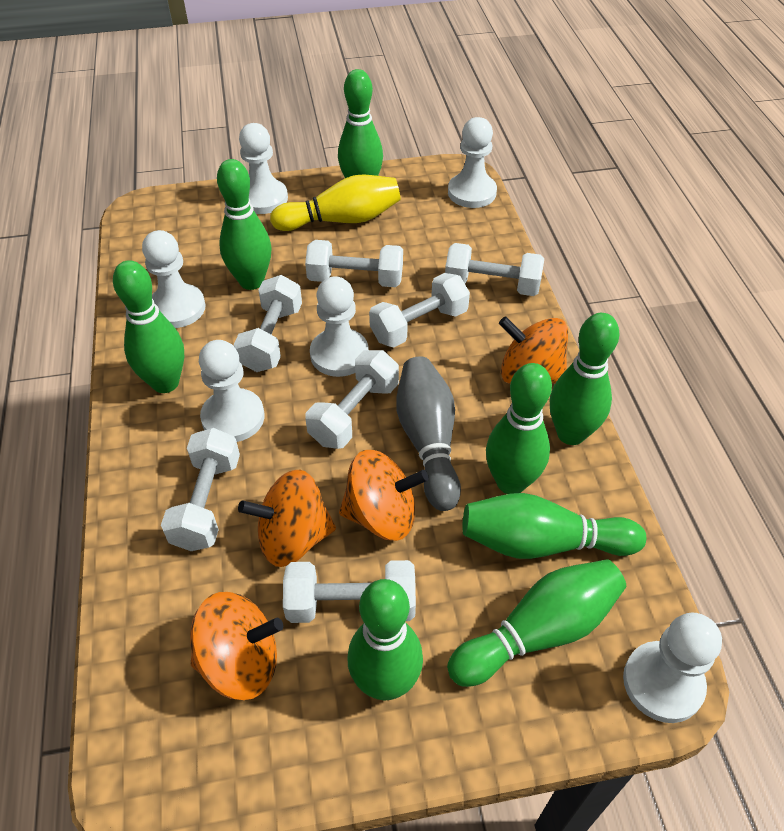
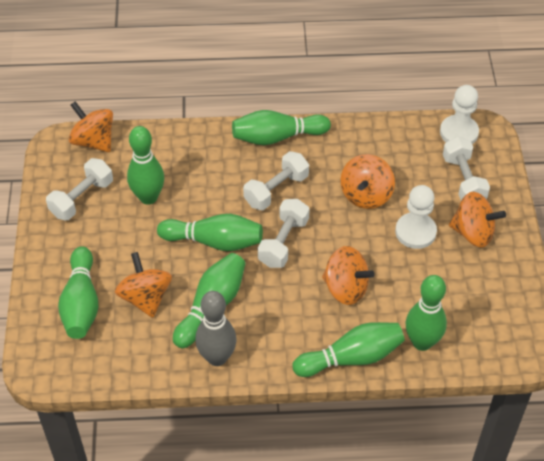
green bowling pin: 8 -> 7
orange spinning top: 4 -> 5
white dumbbell: 7 -> 4
white pawn: 6 -> 2
yellow bowling pin: 1 -> 0

